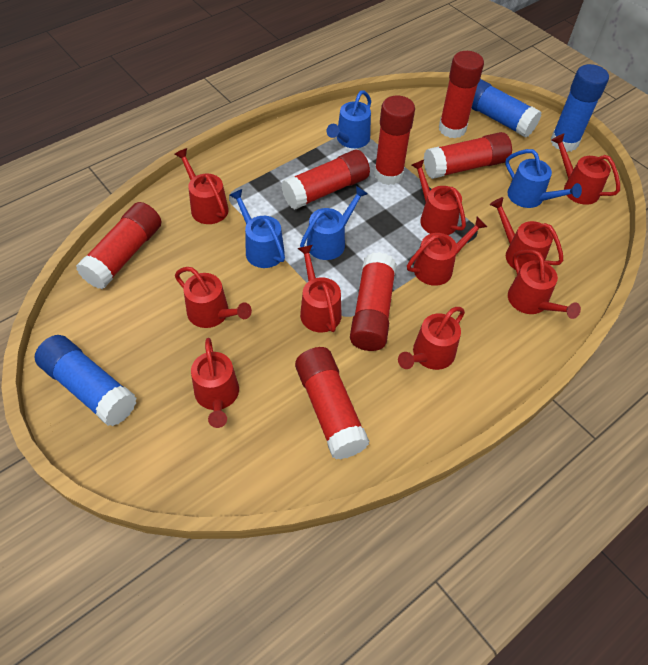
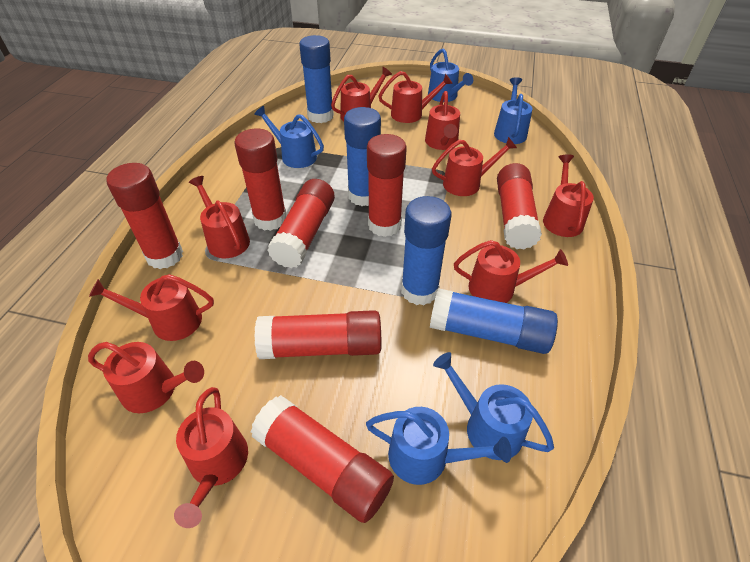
blue glue stick: 3 -> 4
blue watering can: 4 -> 5

